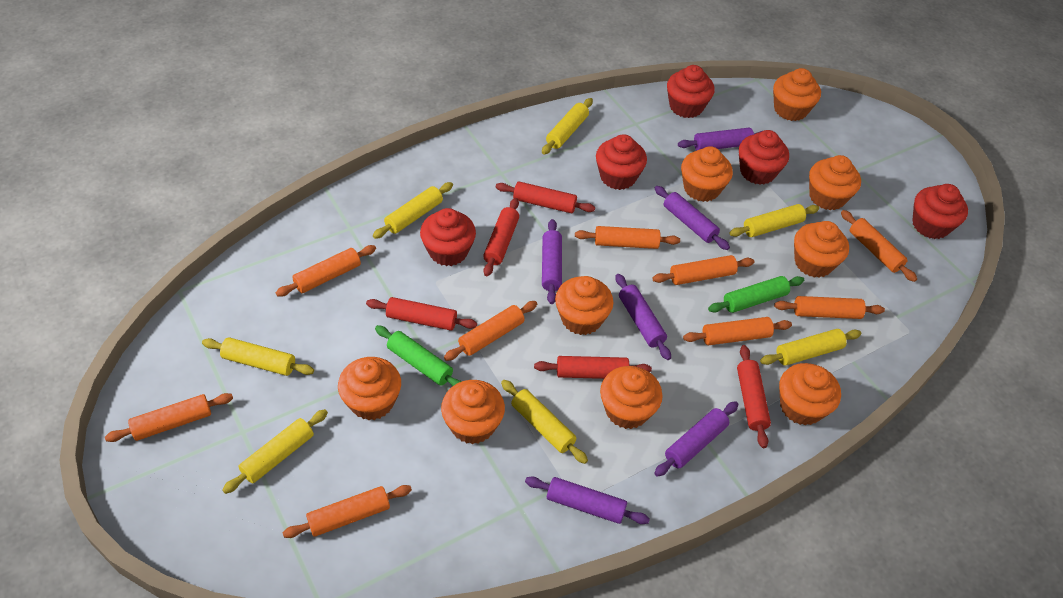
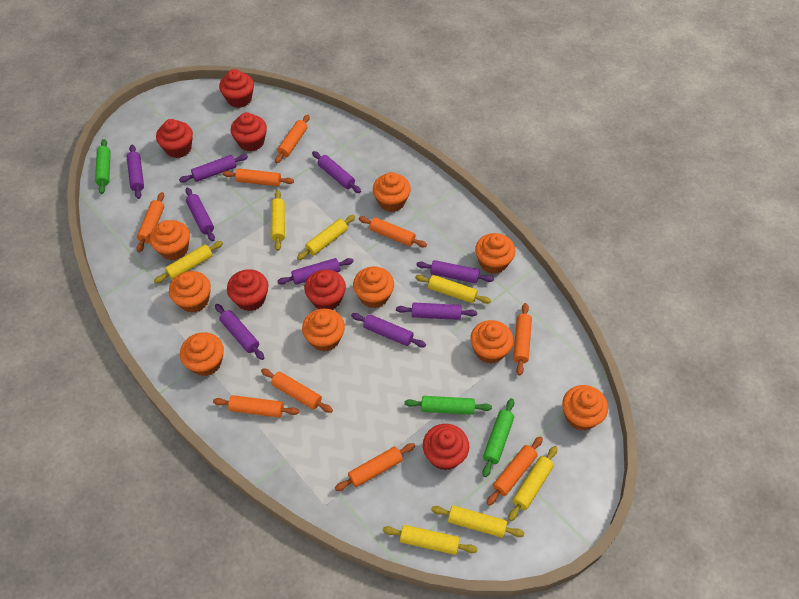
green rolling pin: 2 -> 3
purple rolling pin: 6 -> 9
red cupcake: 5 -> 6
red rolling pin: 5 -> 0

